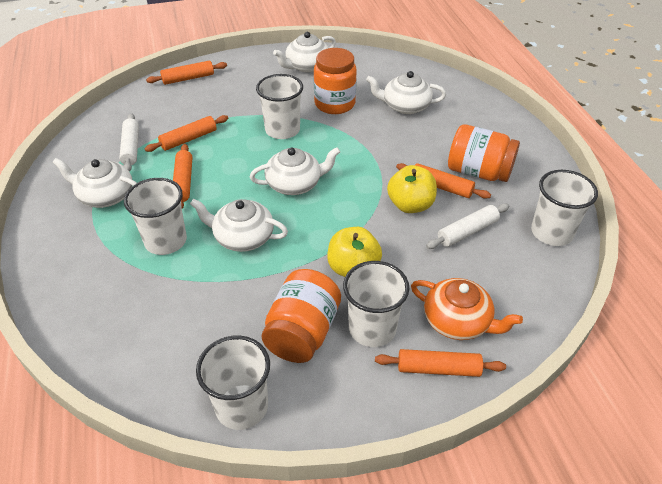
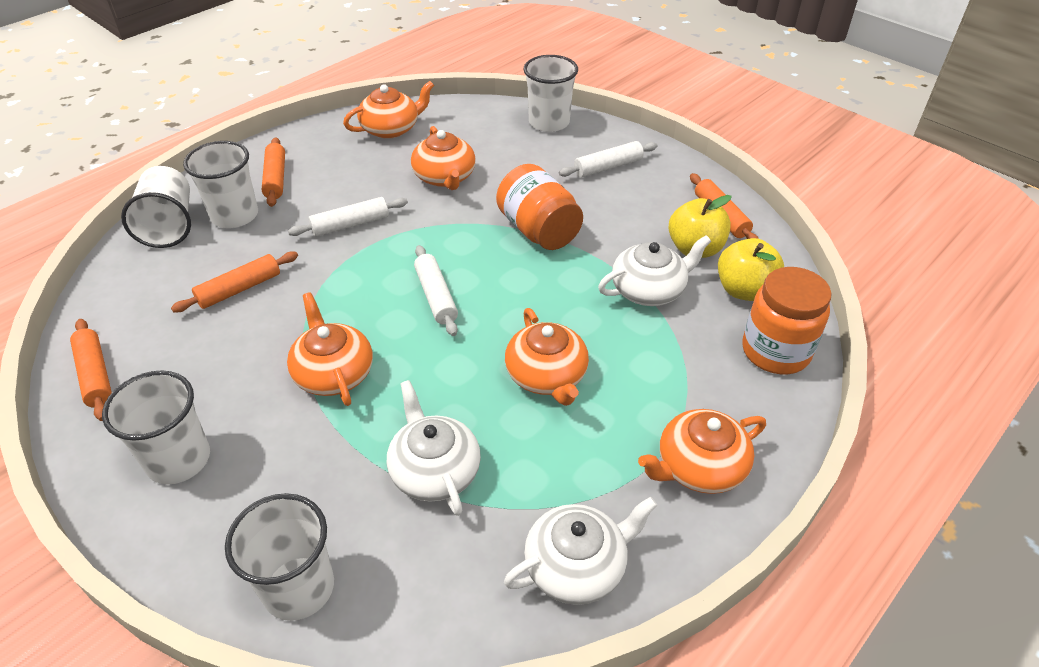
orange jar: 3 -> 2
orange rolling pin: 5 -> 4
orange teapot: 1 -> 5
white rolling pin: 2 -> 3
white teapot: 5 -> 3

